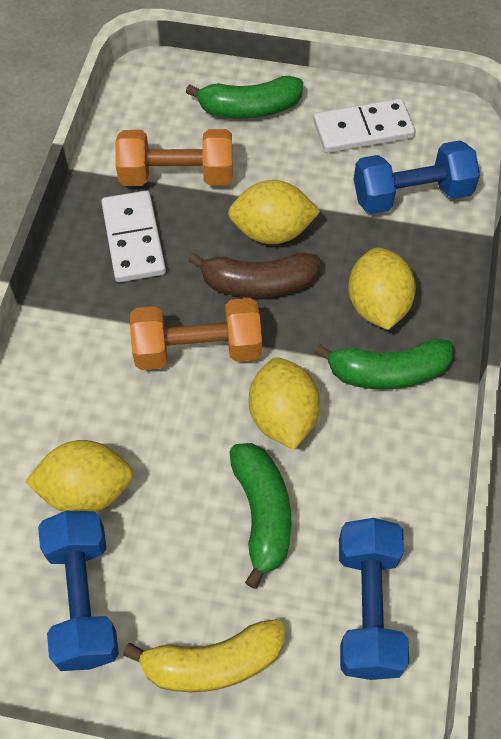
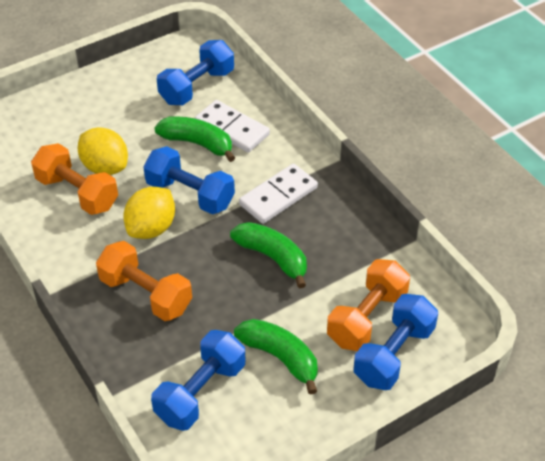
blue dumbbell: 3 -> 4
brown banana: 1 -> 0
orange dumbbell: 2 -> 3
yellow banana: 1 -> 0
yellow lemon: 4 -> 2

